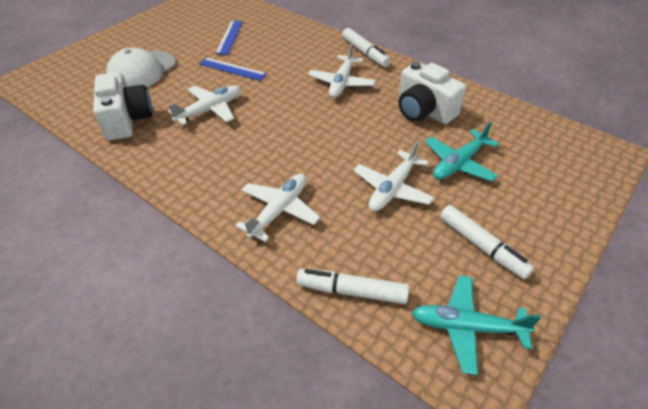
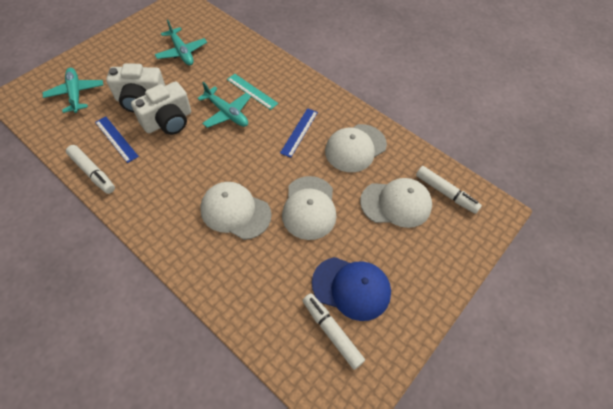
blue cap: 0 -> 1
turquoise plane: 2 -> 3
turquoise ruler: 0 -> 1
white cap: 1 -> 4
white plane: 4 -> 0

